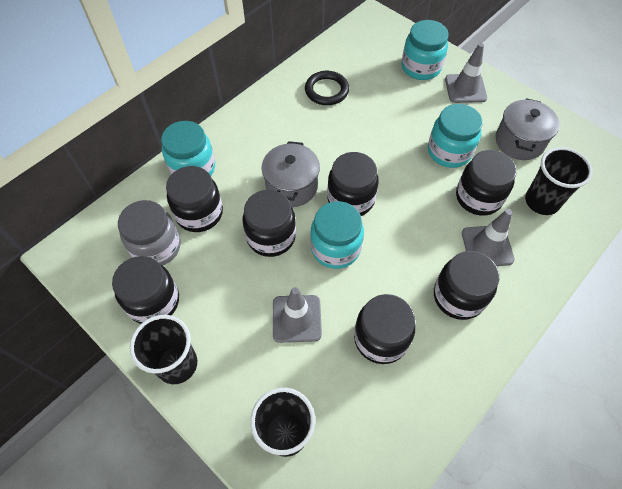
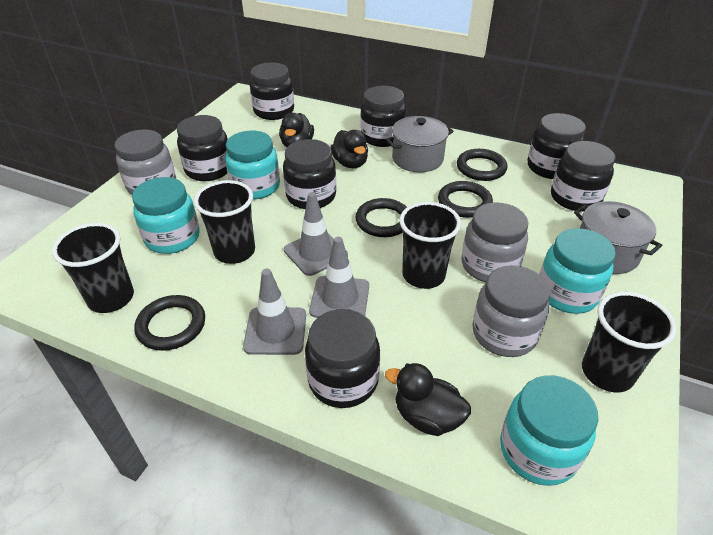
black cup: 3 -> 4
black duck: 0 -> 3
black ring: 1 -> 4
grey jar: 1 -> 3

